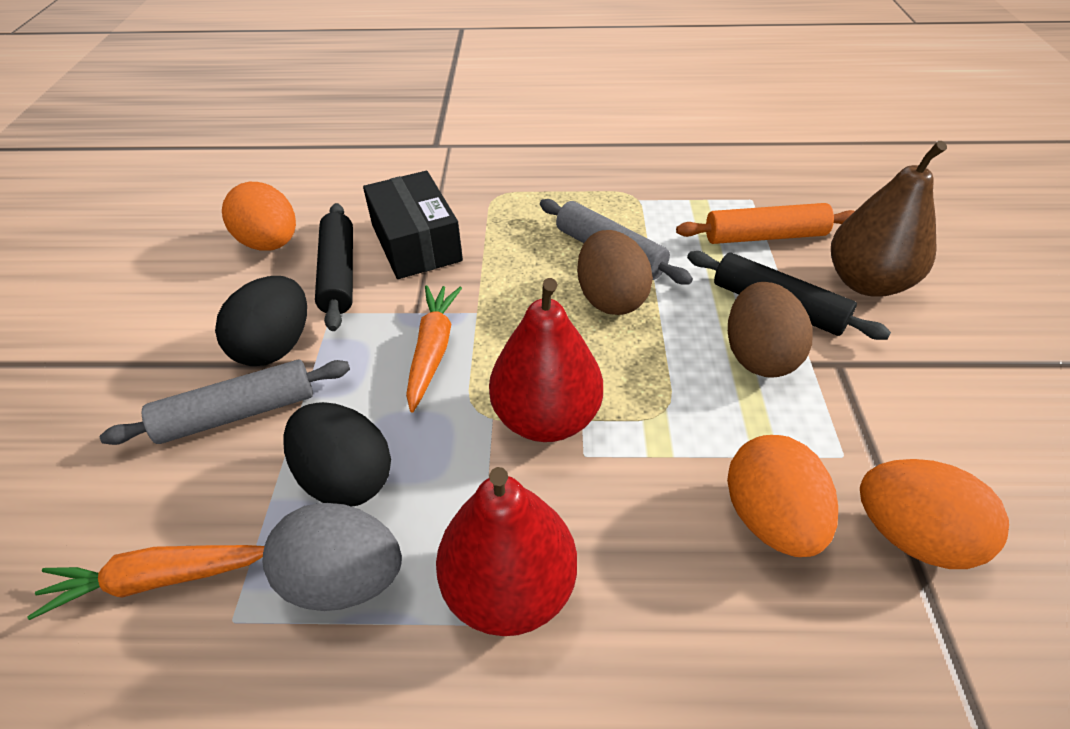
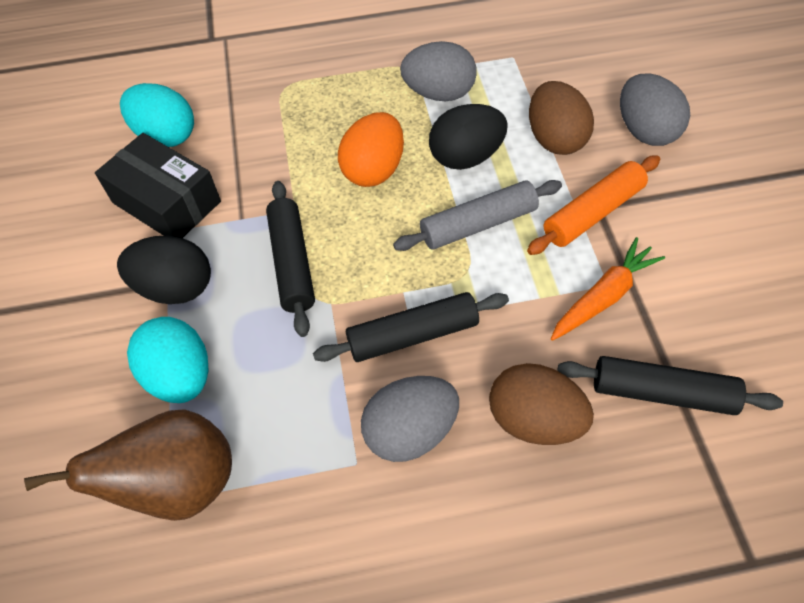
black rolling pin: 2 -> 3
grey egg: 1 -> 3
grey rolling pin: 2 -> 1
orange carrot: 2 -> 1
orange egg: 3 -> 1
red pear: 2 -> 0
turquoise egg: 0 -> 2

